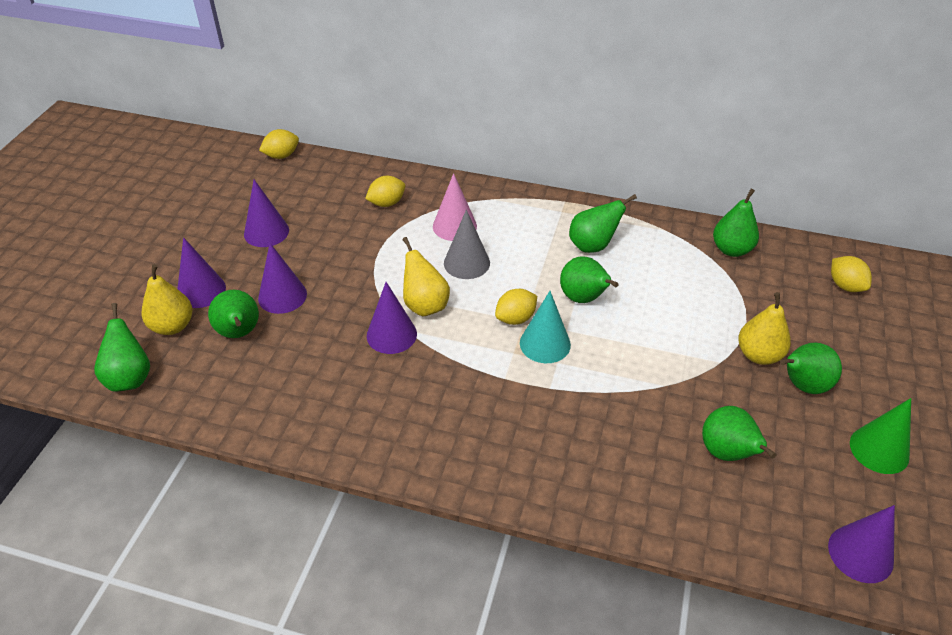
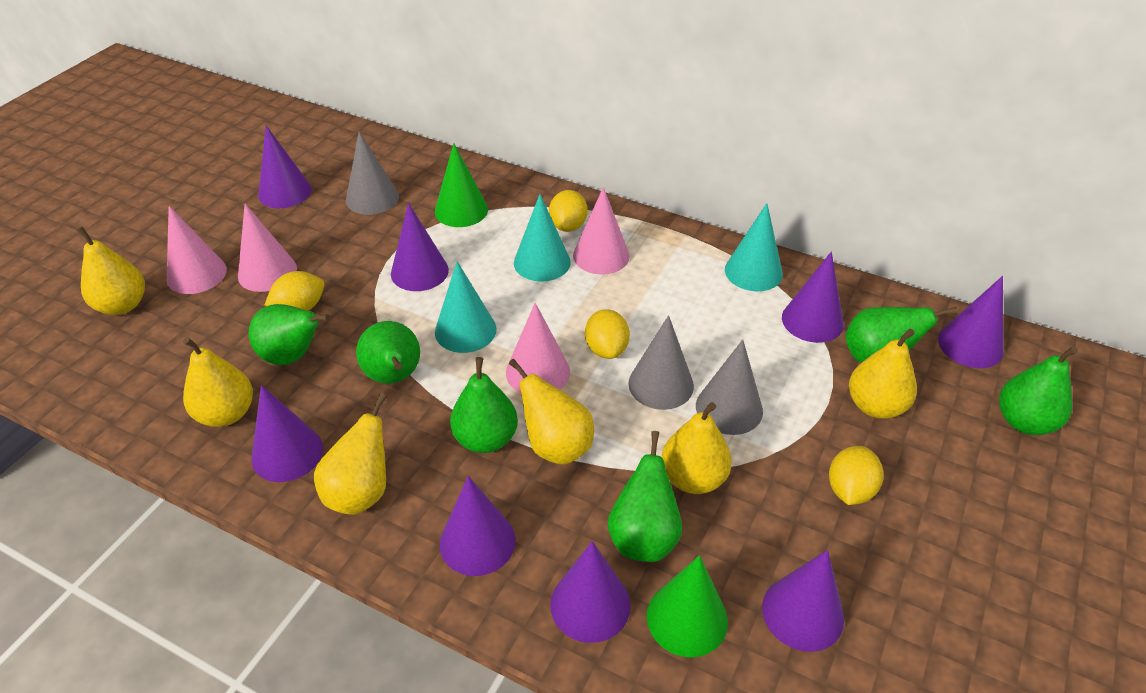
green cone: 1 -> 2
green pear: 7 -> 6
grey cone: 1 -> 3
pink cone: 1 -> 4
purple cone: 5 -> 8
turquoise cone: 1 -> 3
yellow pear: 3 -> 6

